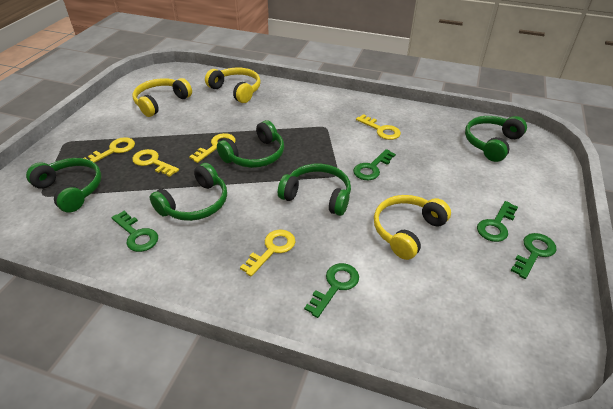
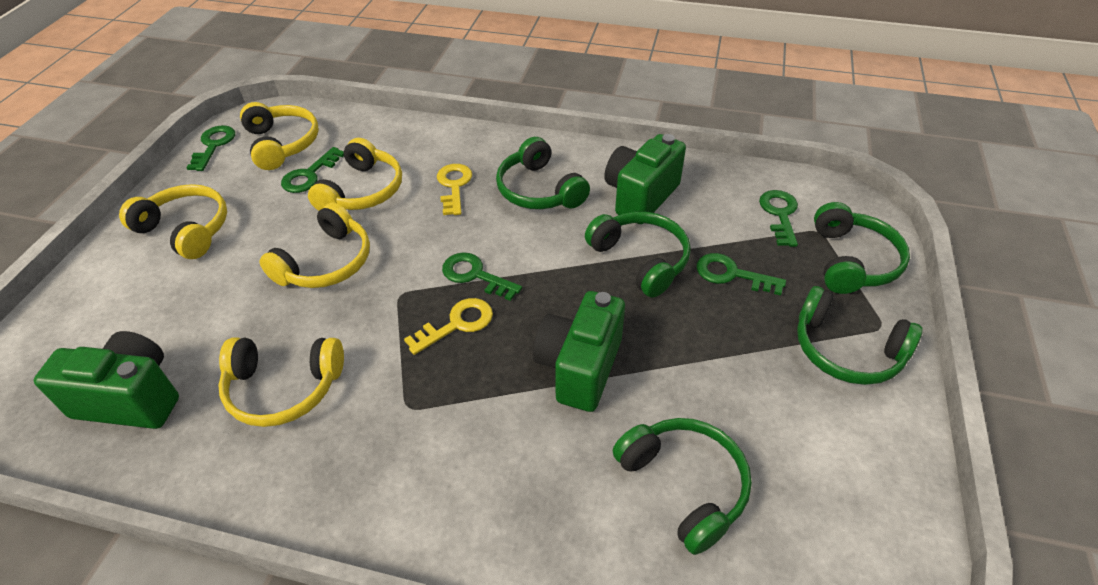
green camera: 0 -> 3
yellow headphones: 3 -> 5
yellow key: 5 -> 2

